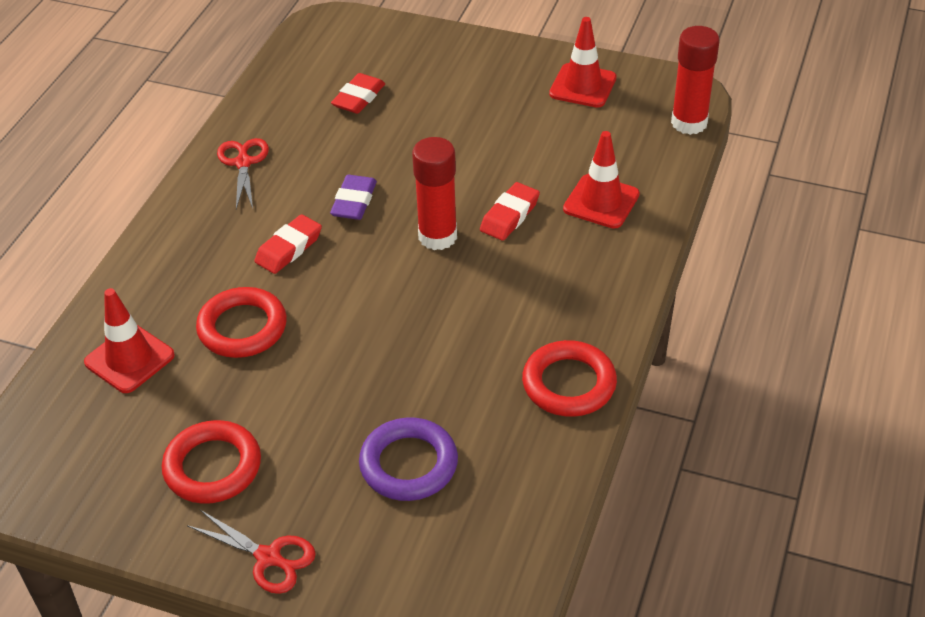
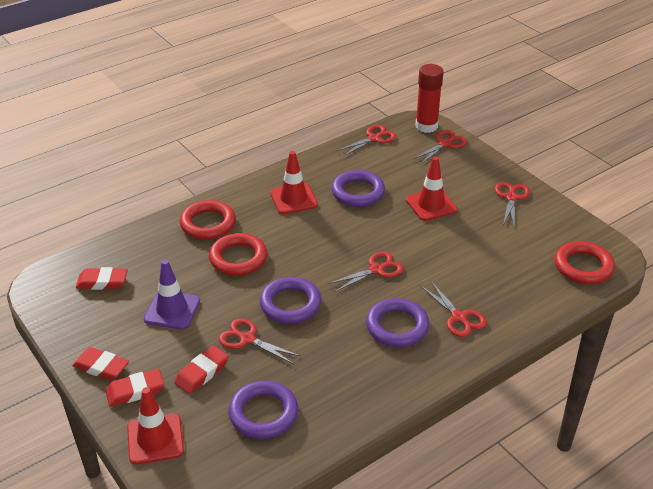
purple eraser: 1 -> 0
purple ring: 1 -> 4
purple traffic cone: 0 -> 1
red eraser: 3 -> 4
red glue stick: 2 -> 1
red scissors: 2 -> 6

